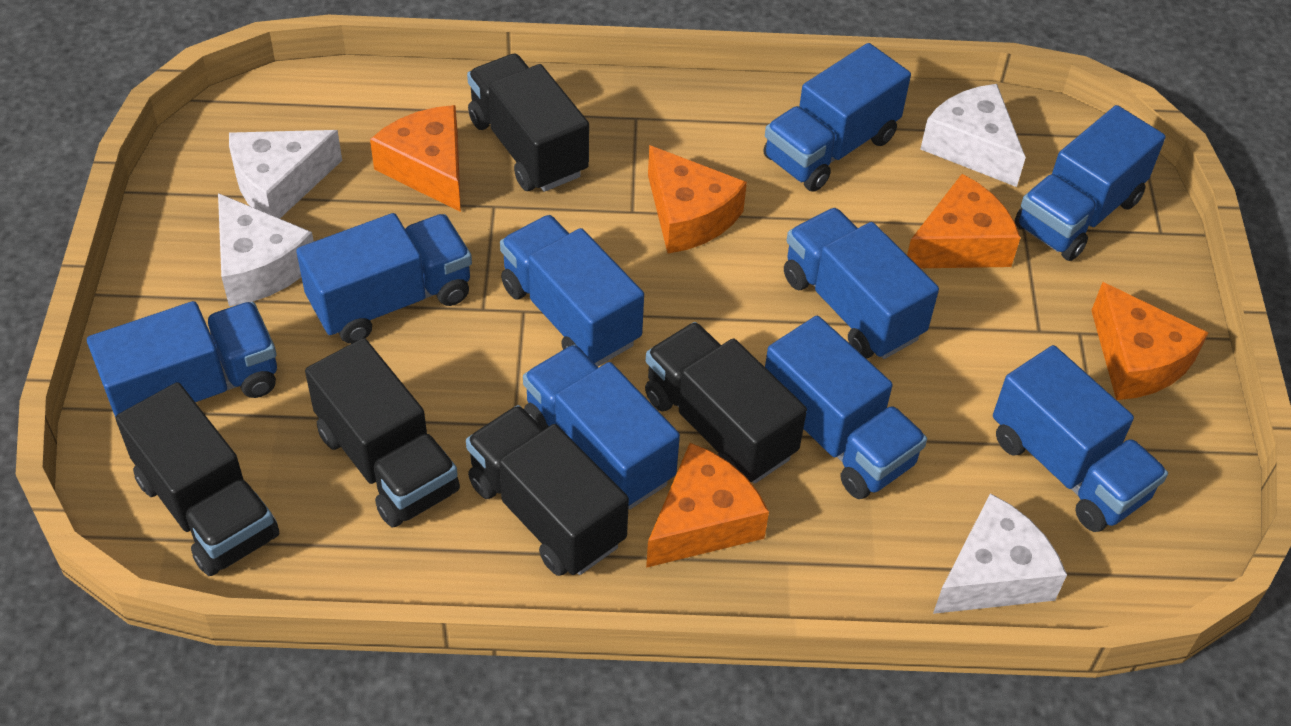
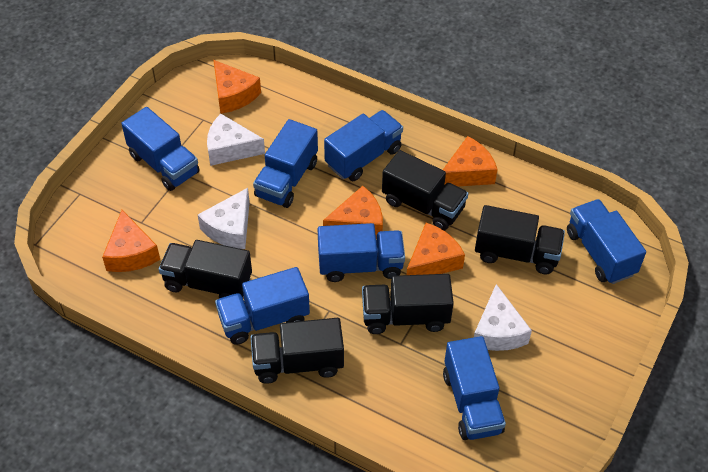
blue truck: 9 -> 7
white cheese: 4 -> 3

